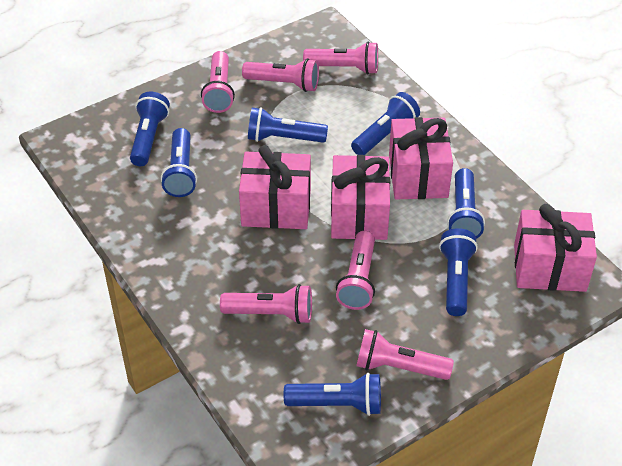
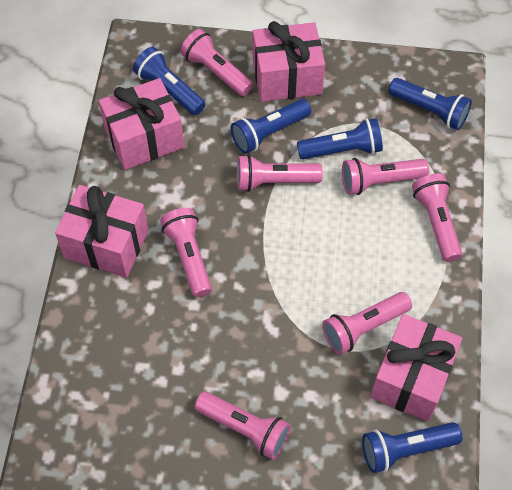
blue flashlight: 7 -> 5
pink flashlight: 6 -> 7

